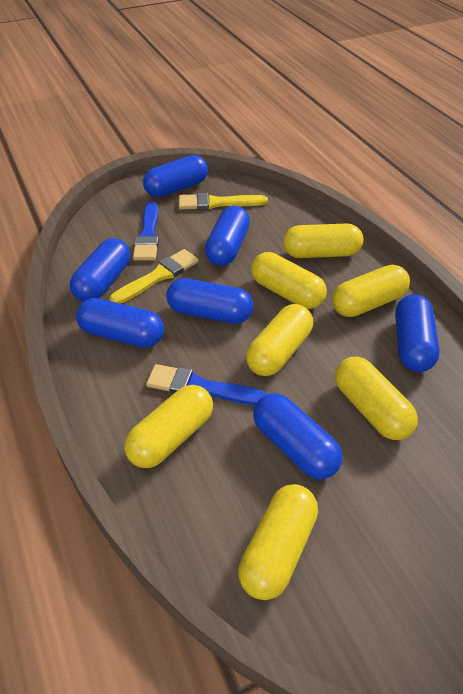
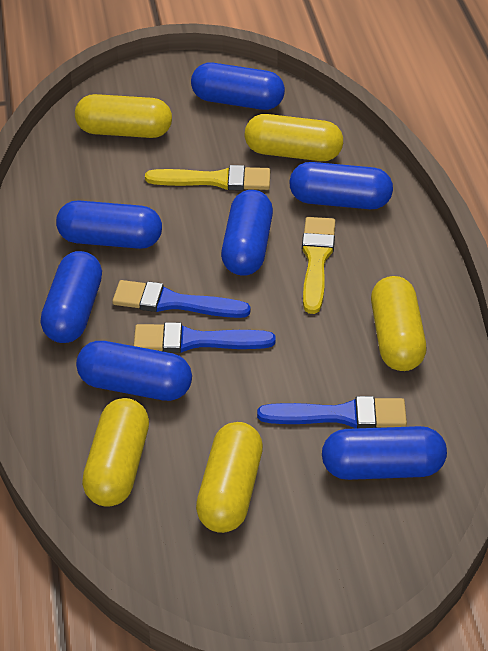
blue brush: 2 -> 3
yellow capsule: 7 -> 5

